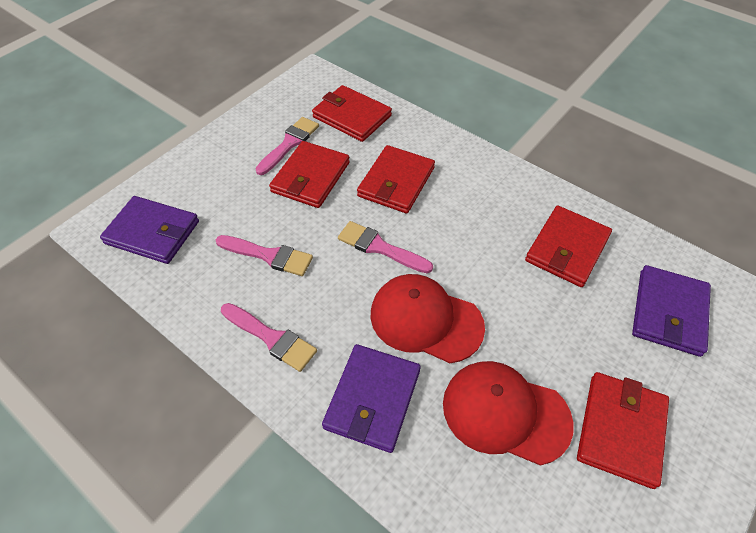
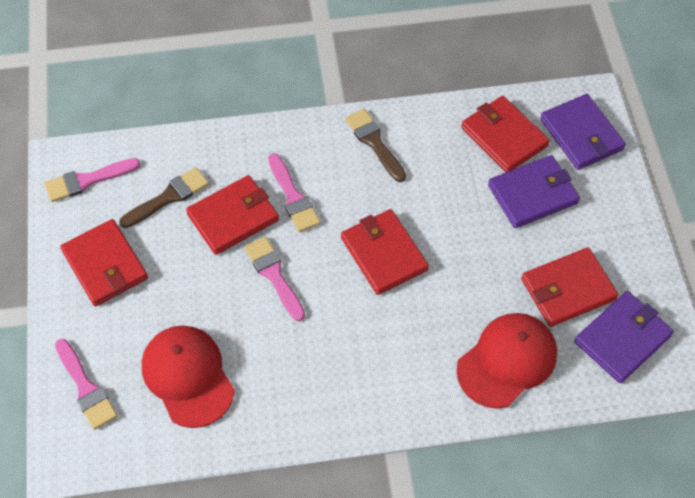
brown brush: 0 -> 2

